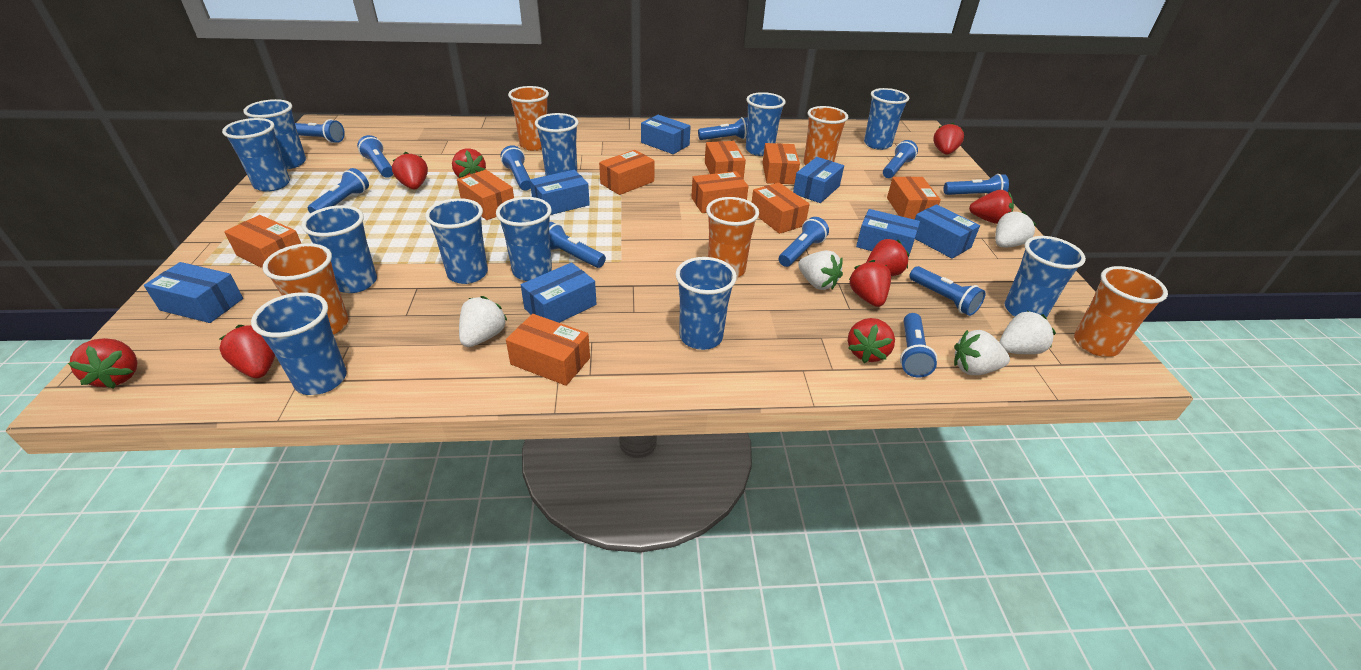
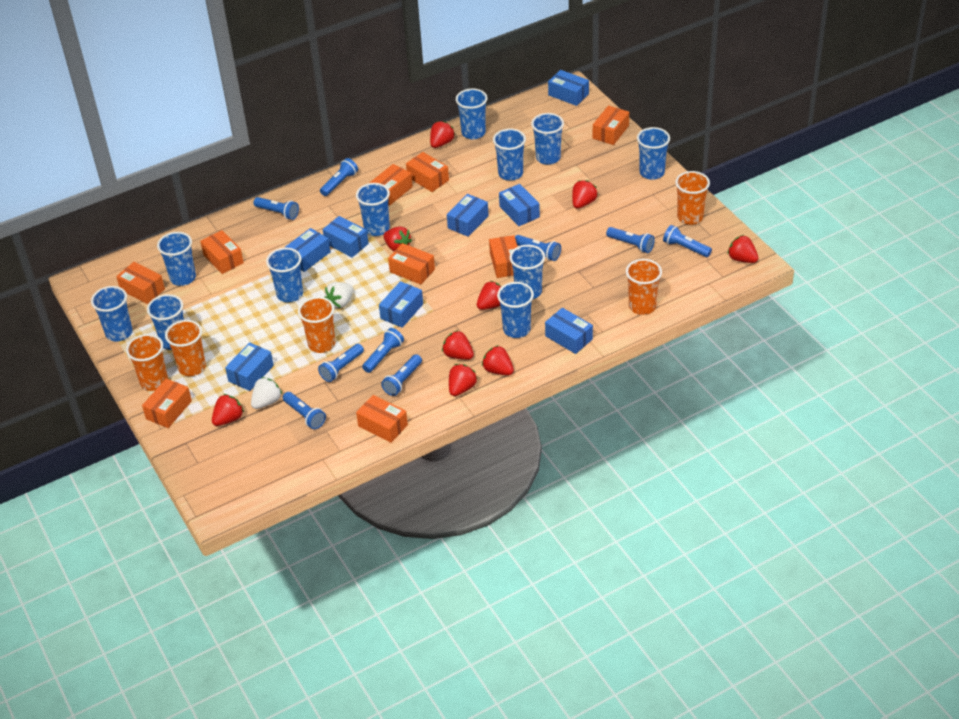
blue box: 7 -> 8
blue flashlight: 11 -> 9
white strawberry: 5 -> 2

